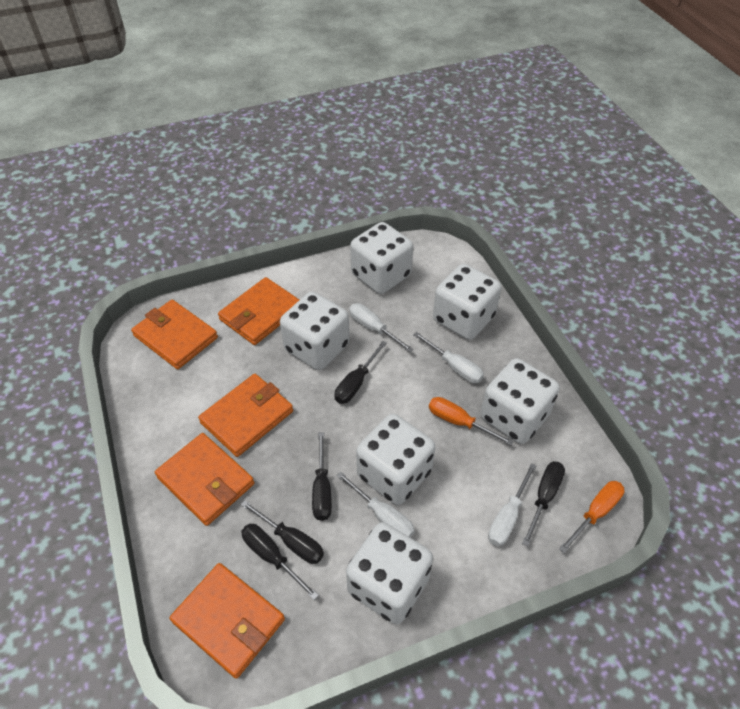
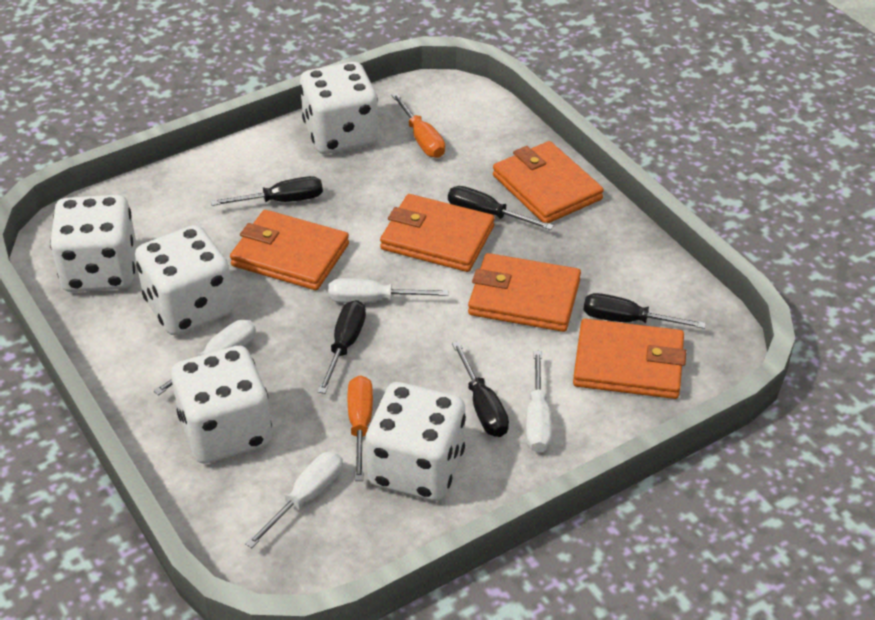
white dice: 6 -> 5

